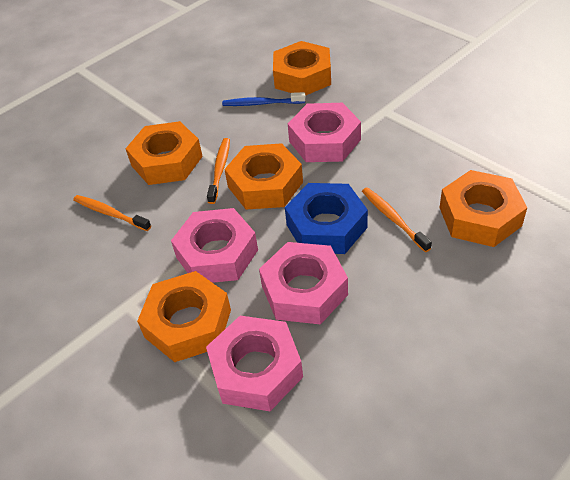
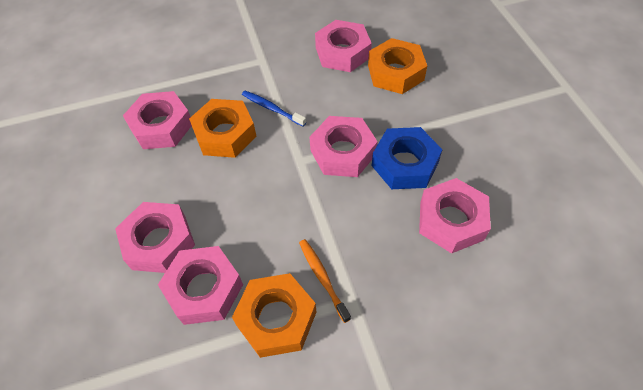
orange nut: 5 -> 3
orange toothbrush: 3 -> 1
pink nut: 4 -> 6

